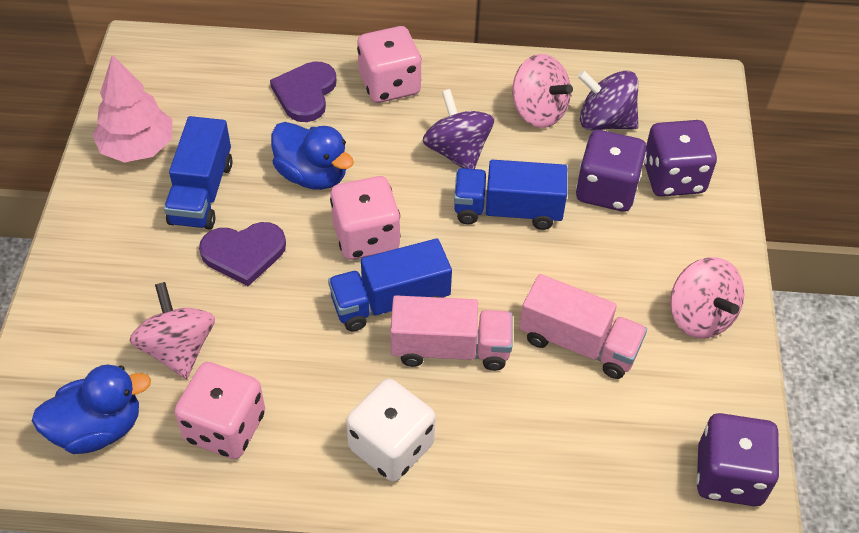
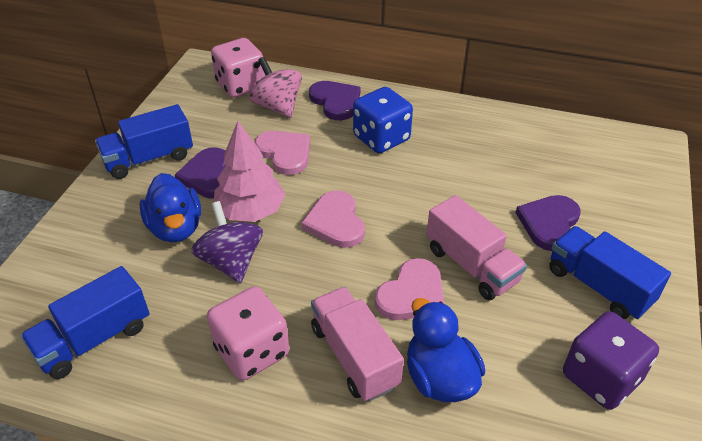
blue dice: 0 -> 1
pink dice: 3 -> 2
pink heart: 0 -> 3
pink spinning top: 3 -> 1
purple dice: 3 -> 1
purple heart: 2 -> 3
purple spinning top: 2 -> 1
white dice: 1 -> 0

